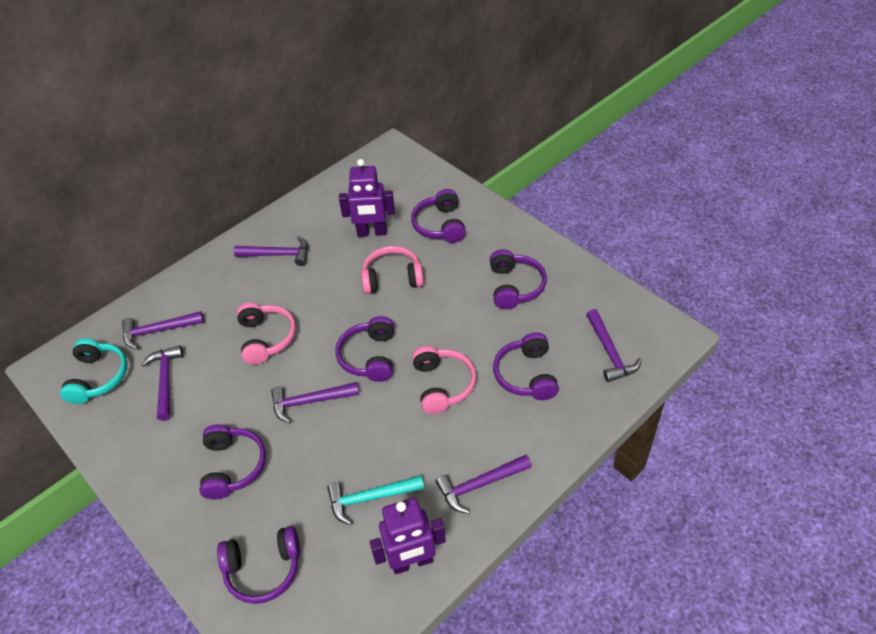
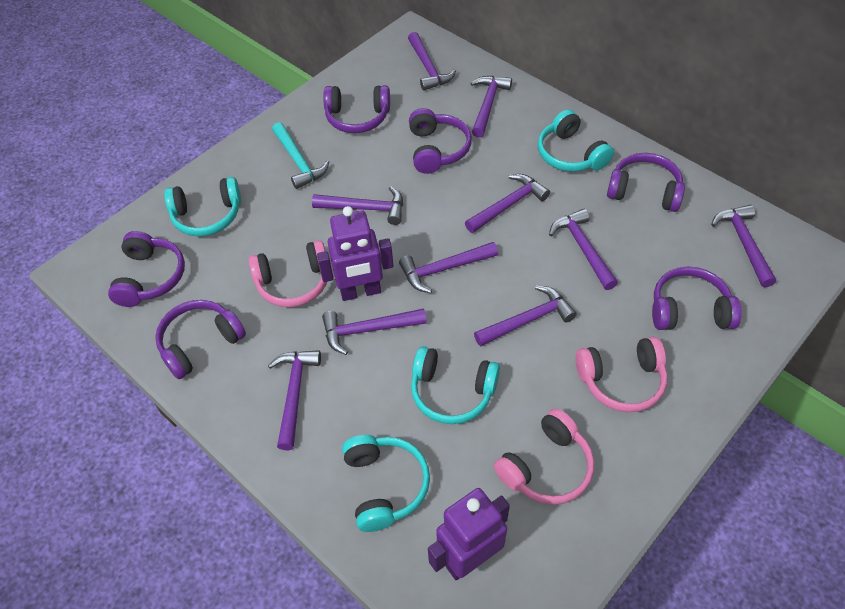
purple hammer: 6 -> 10
turquoise headphones: 1 -> 4

